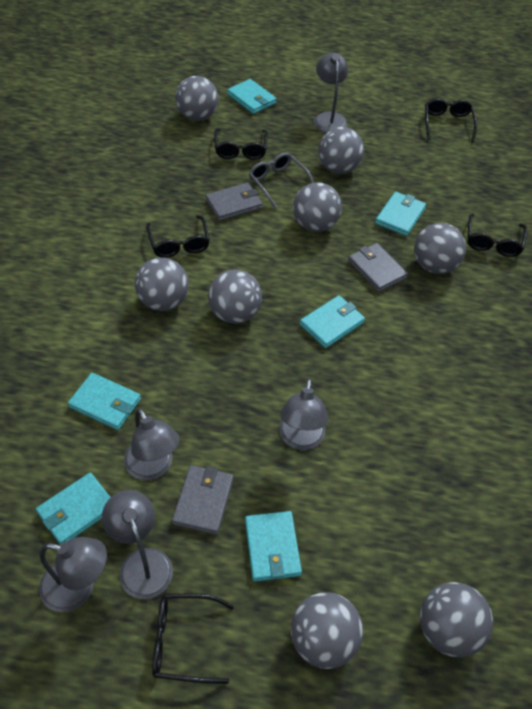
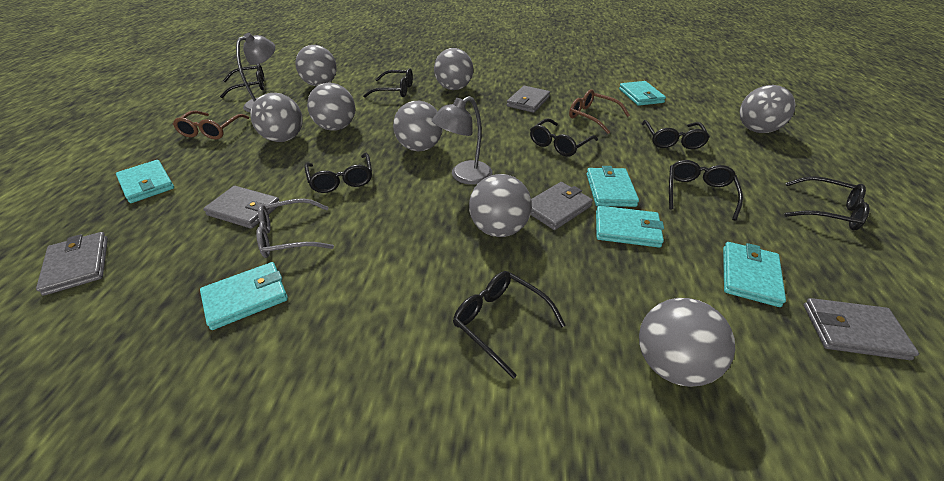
black glasses: 5 -> 8
brown glasses: 0 -> 2
grey lamp: 5 -> 2
grey wallet: 3 -> 5

